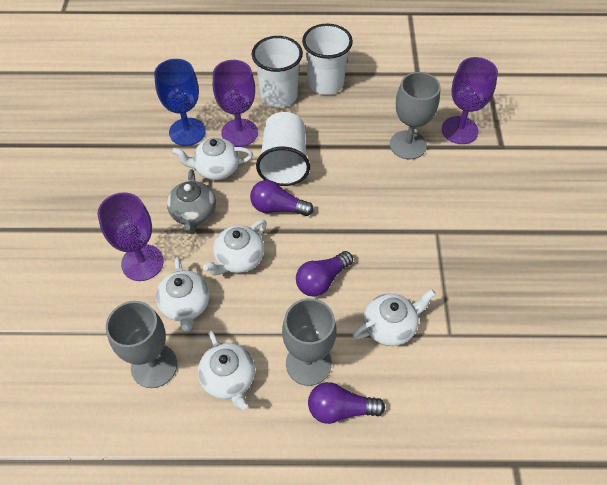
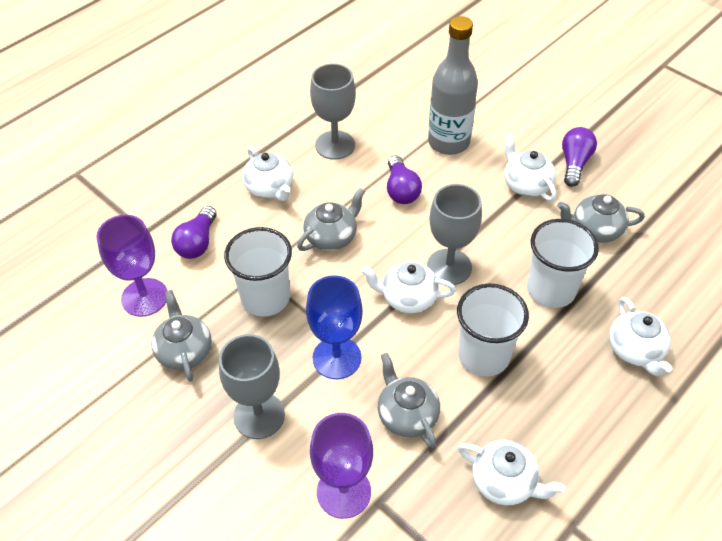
grey bottle: 0 -> 1
grey teapot: 1 -> 4
purple goblet: 3 -> 2

